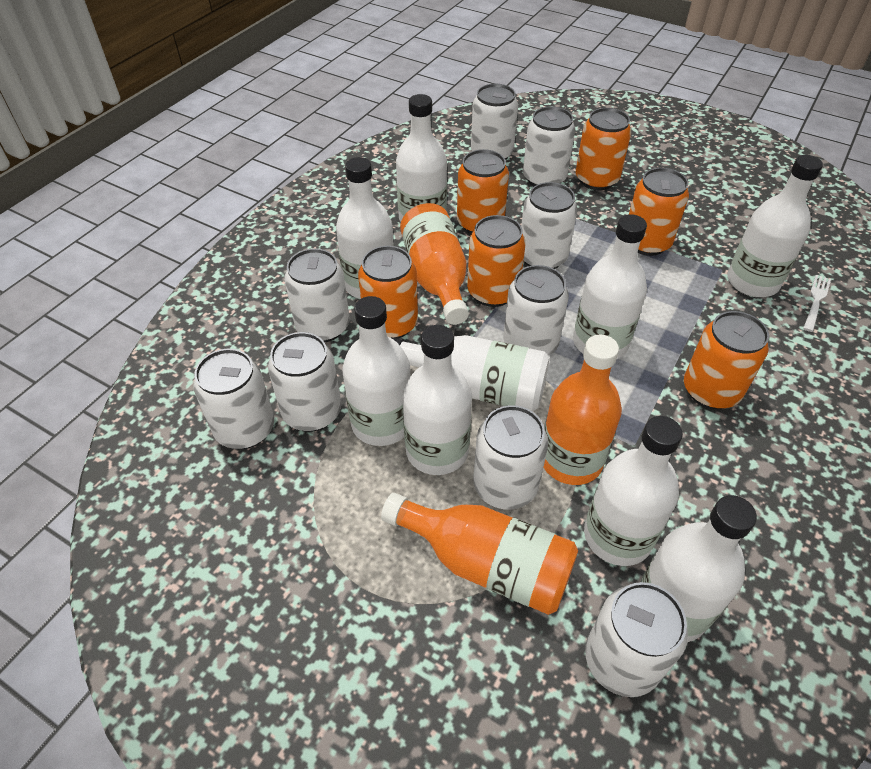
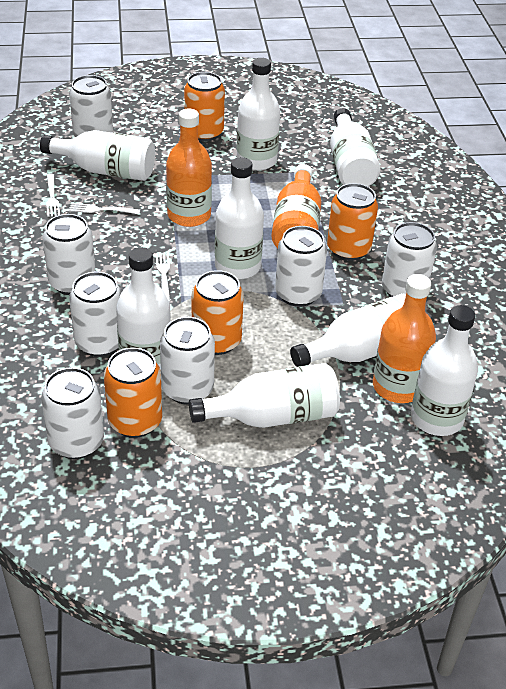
orange can: 6 -> 4
white bottle: 9 -> 8
white can: 9 -> 7
white fork: 1 -> 3

